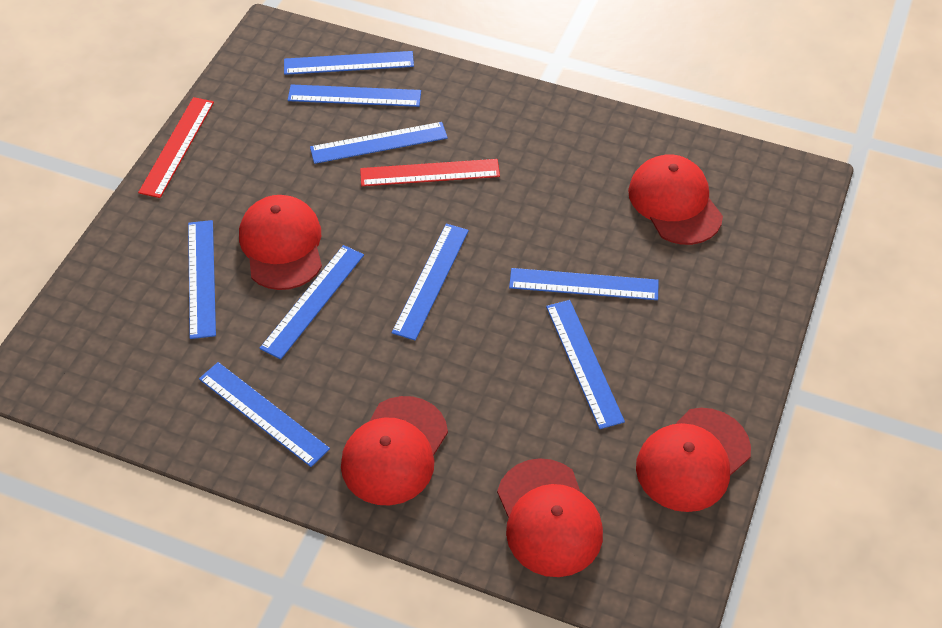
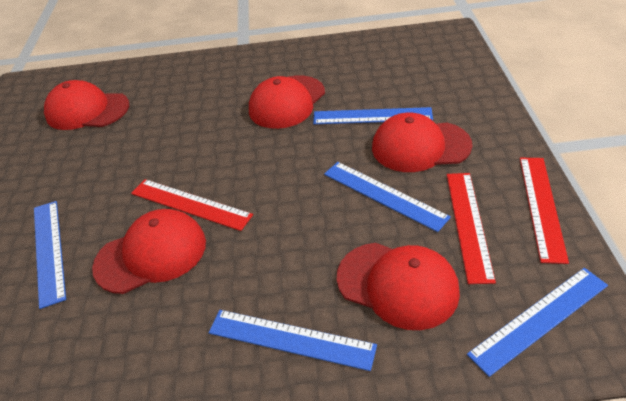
blue ruler: 9 -> 5
red ruler: 2 -> 3

